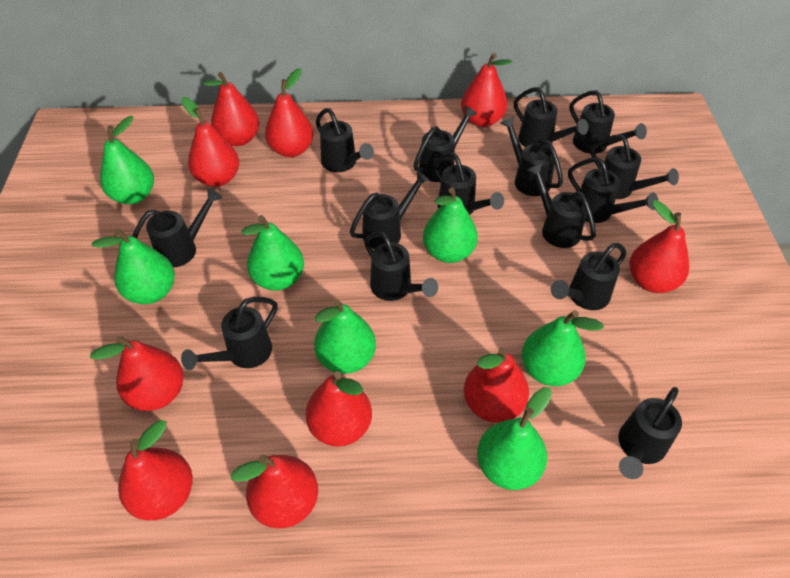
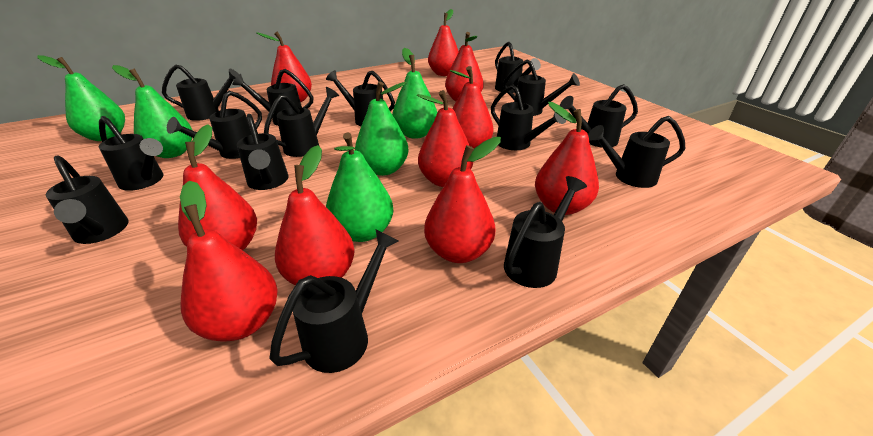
green pear: 7 -> 5

